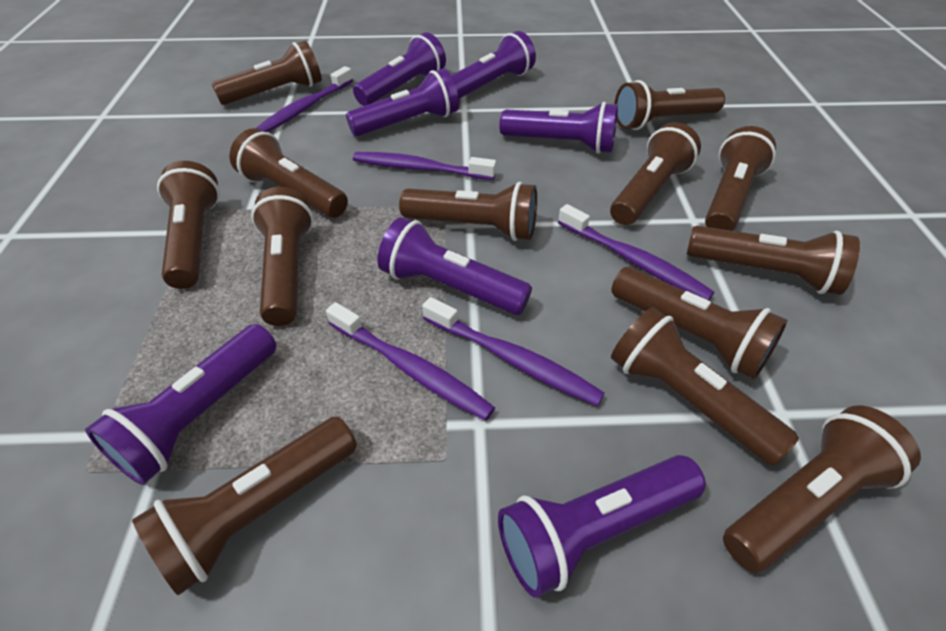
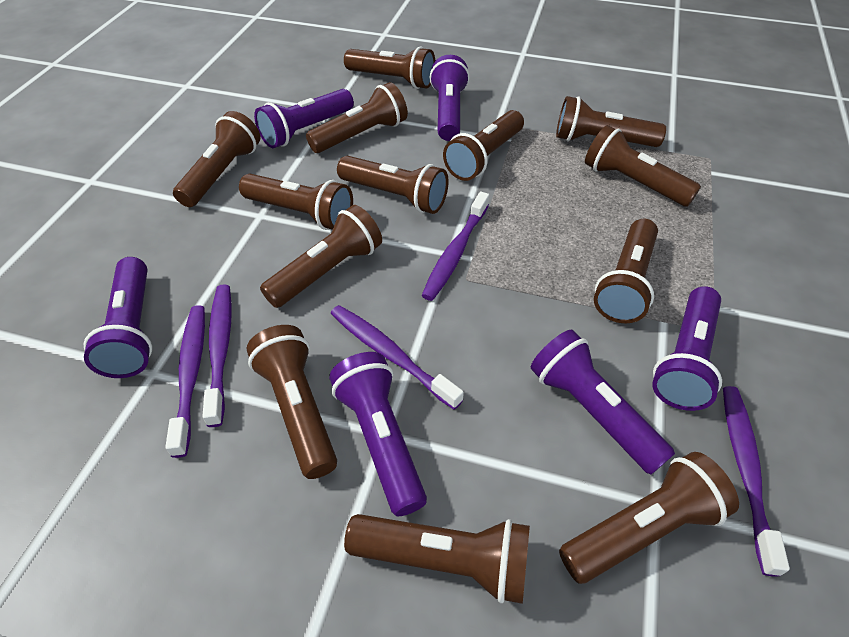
purple flashlight: 7 -> 6

